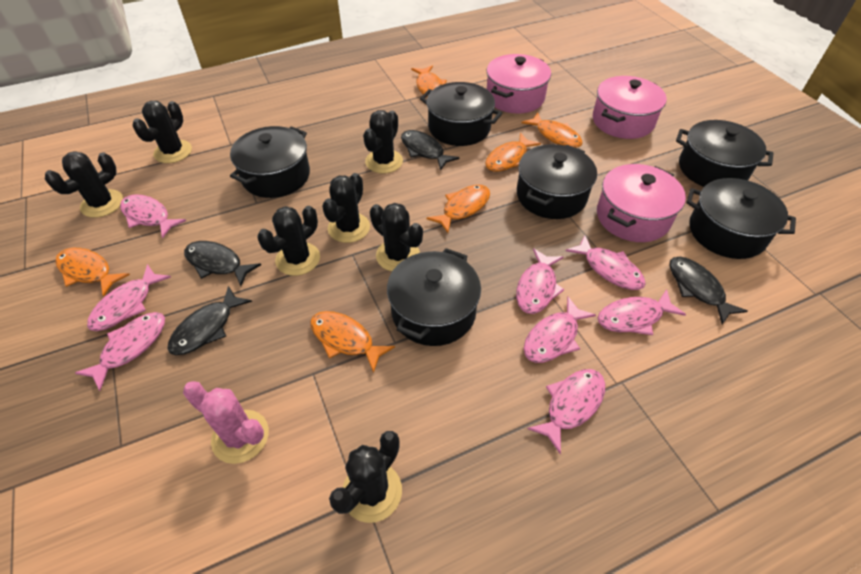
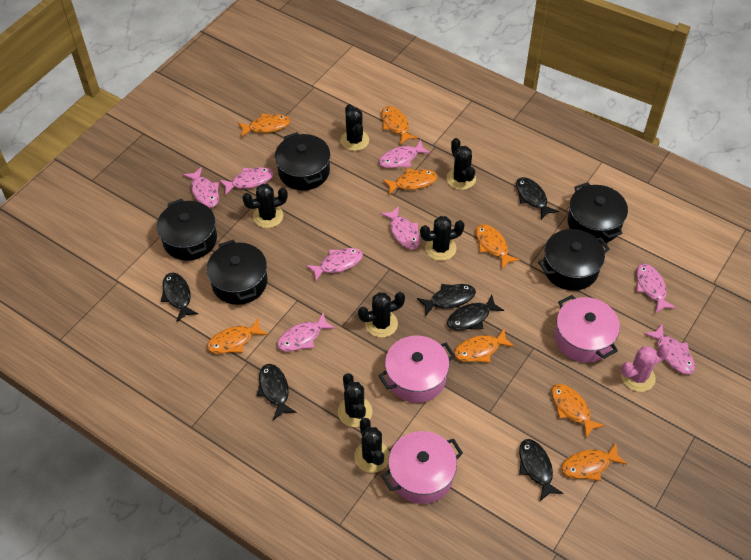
black fish: 4 -> 6
black pot: 6 -> 5
orange fish: 6 -> 8

